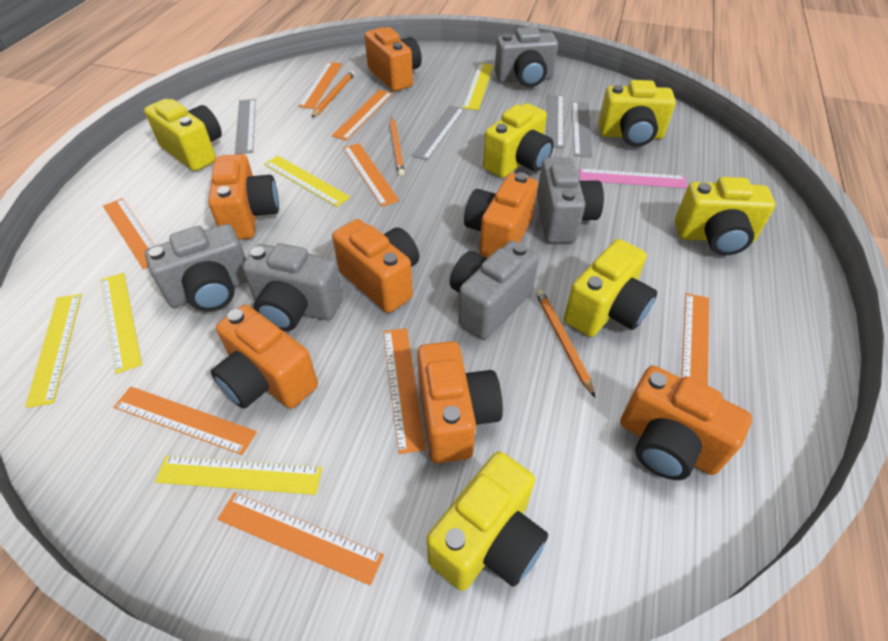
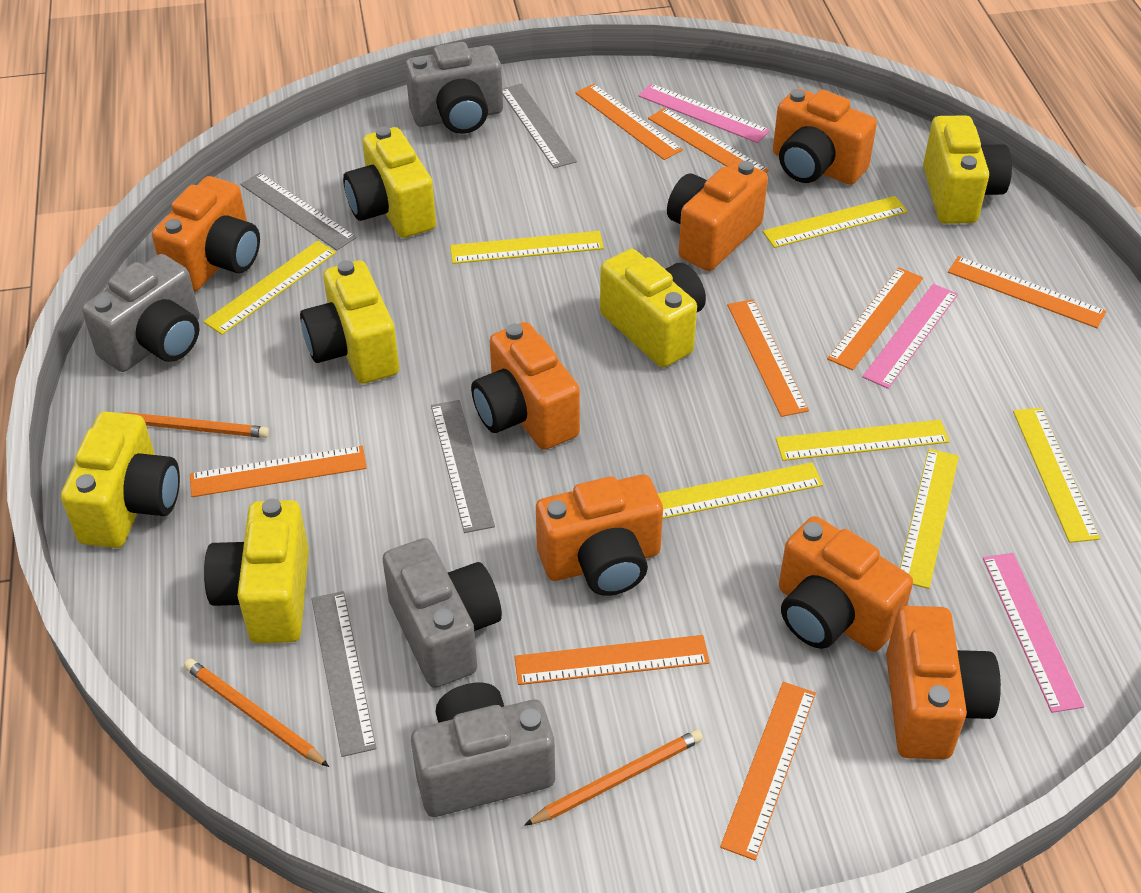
grey camera: 5 -> 4
pink ruler: 1 -> 3
yellow ruler: 5 -> 7

